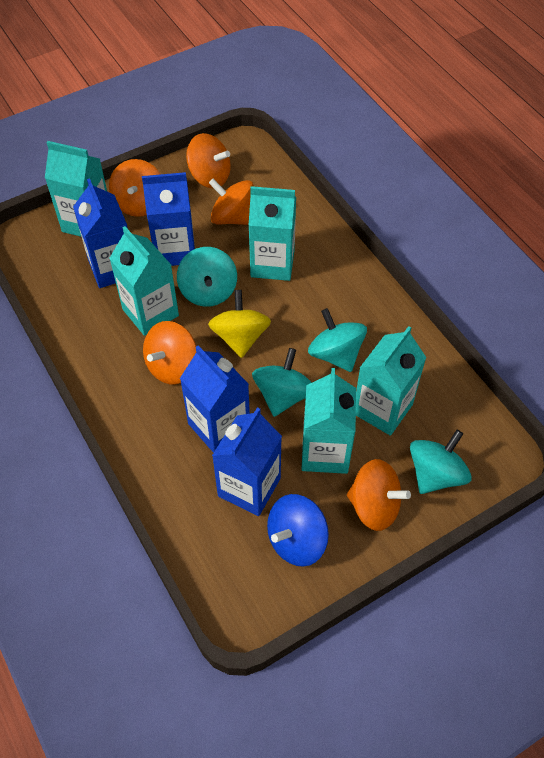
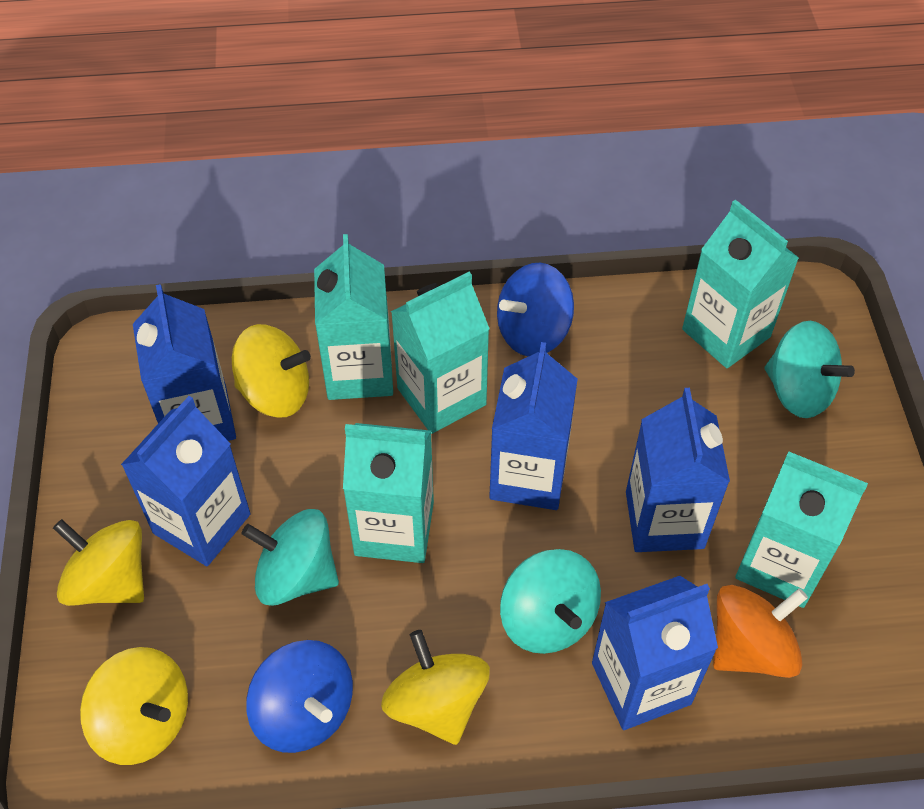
blue carton: 4 -> 5
blue spinning top: 1 -> 2
orange spinning top: 5 -> 1
turquoise spinning top: 4 -> 3
yellow spinning top: 1 -> 4

